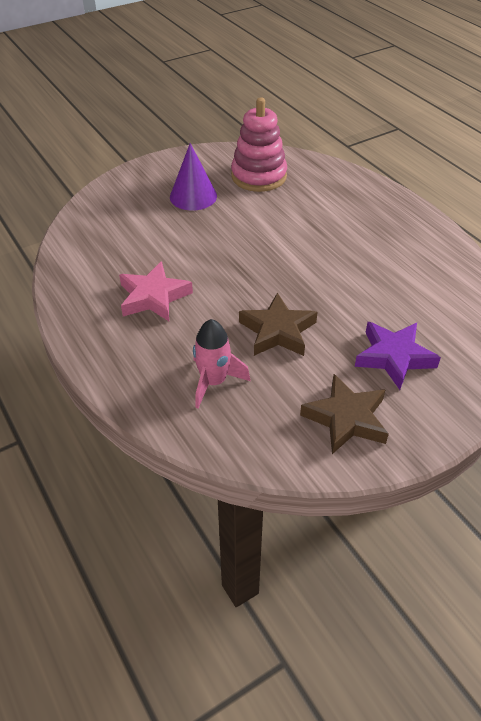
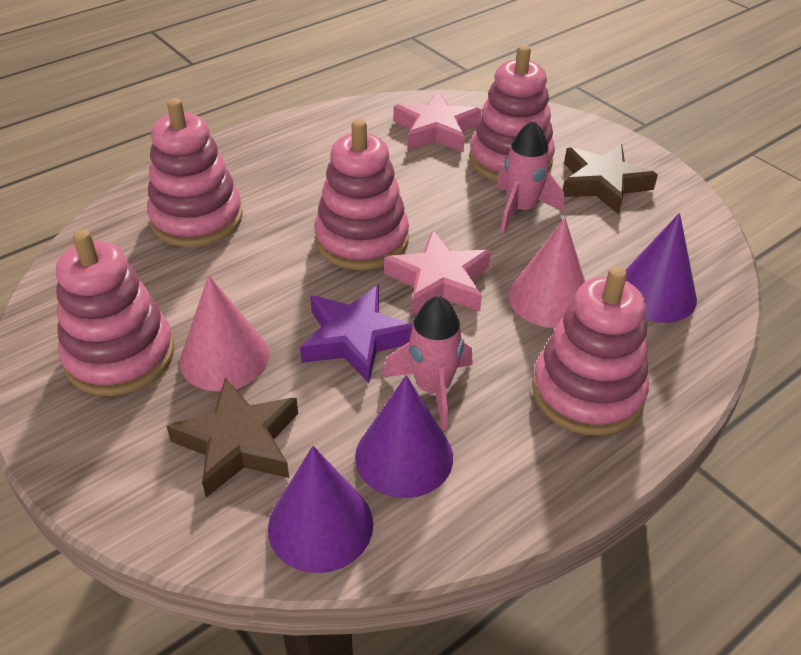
pink cone: 0 -> 2
pink rocket: 1 -> 2
pink stacking toy: 1 -> 5
pink star: 1 -> 2
purple cone: 1 -> 3

